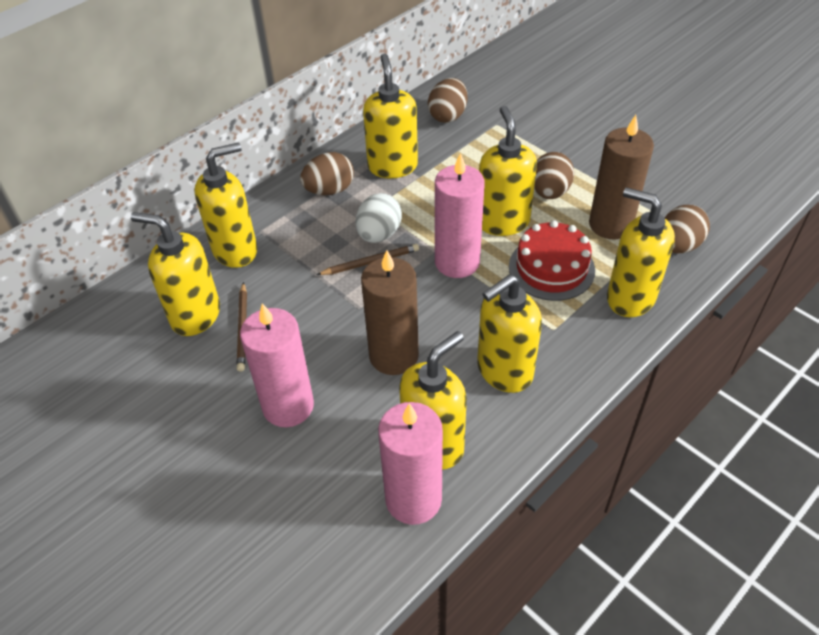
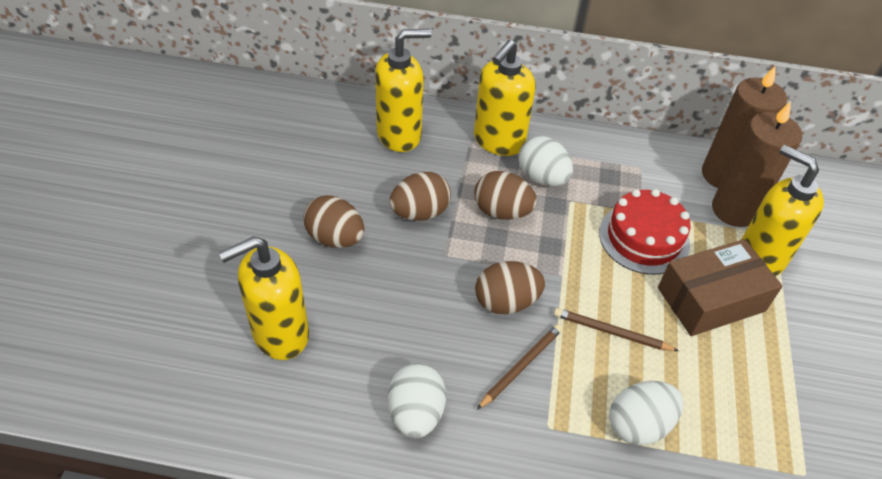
brown box: 0 -> 1
pink candle: 3 -> 0
white egg: 1 -> 3
yellow soap dispenser: 7 -> 4

